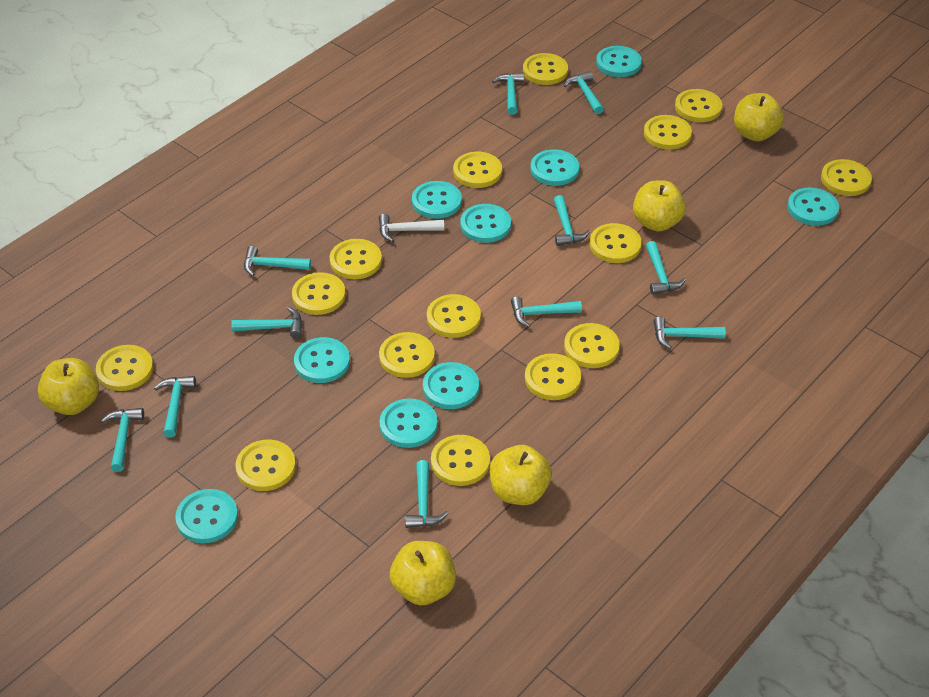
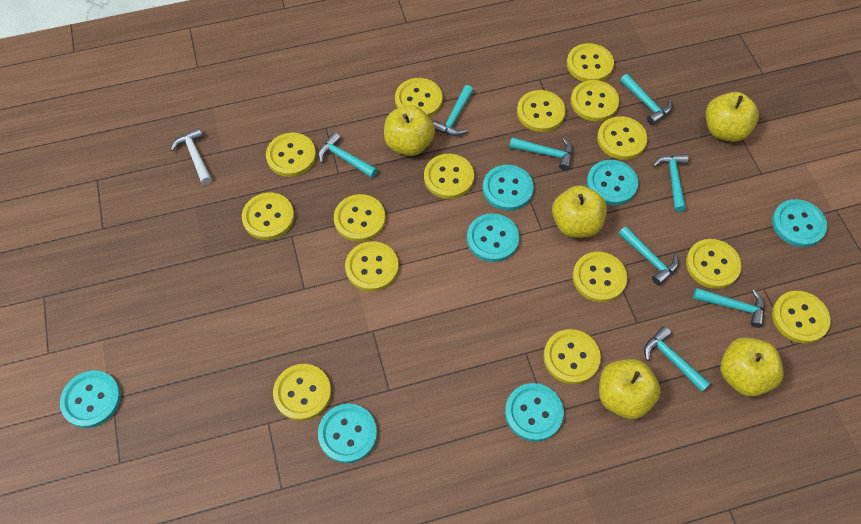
turquoise button: 9 -> 7
turquoise hammer: 11 -> 8

